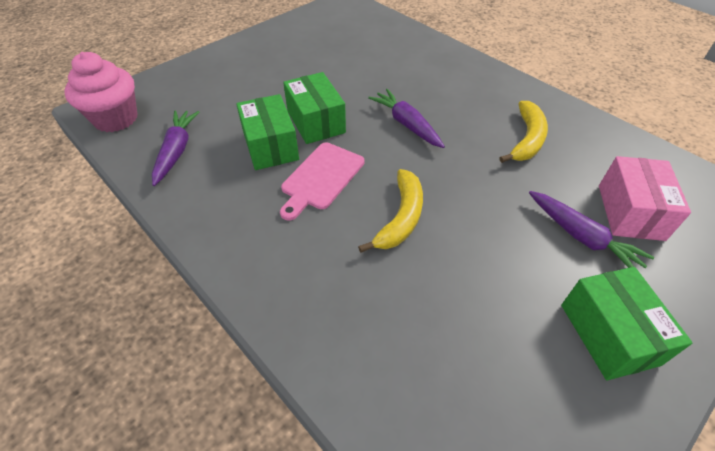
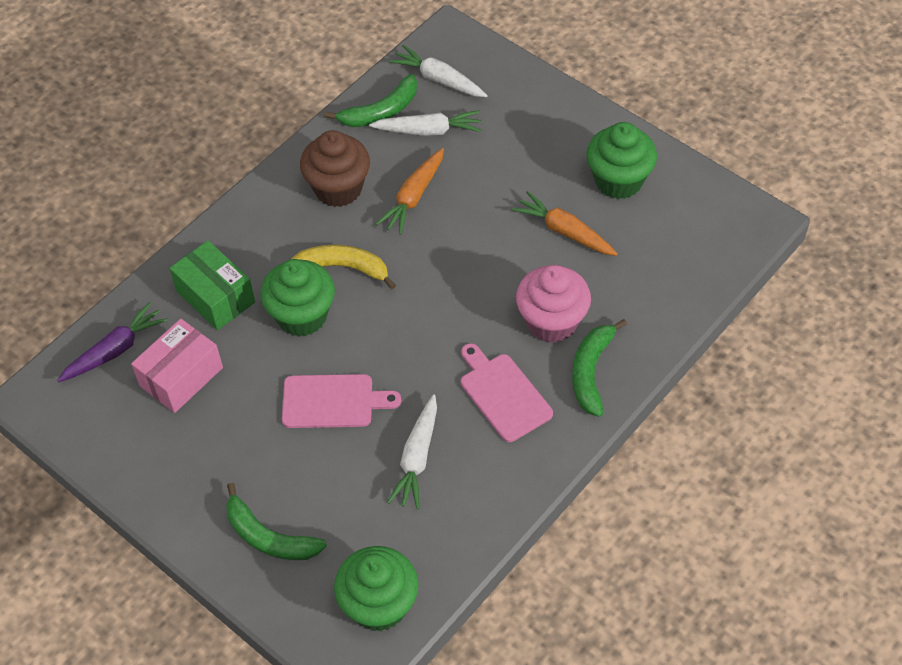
brown cupcake: 0 -> 1
green banana: 0 -> 3
green box: 3 -> 1
green cupcake: 0 -> 3
orange carrot: 0 -> 2
pink cutting board: 1 -> 2
purple carrot: 3 -> 1
white carrot: 0 -> 3
yellow banana: 2 -> 1

